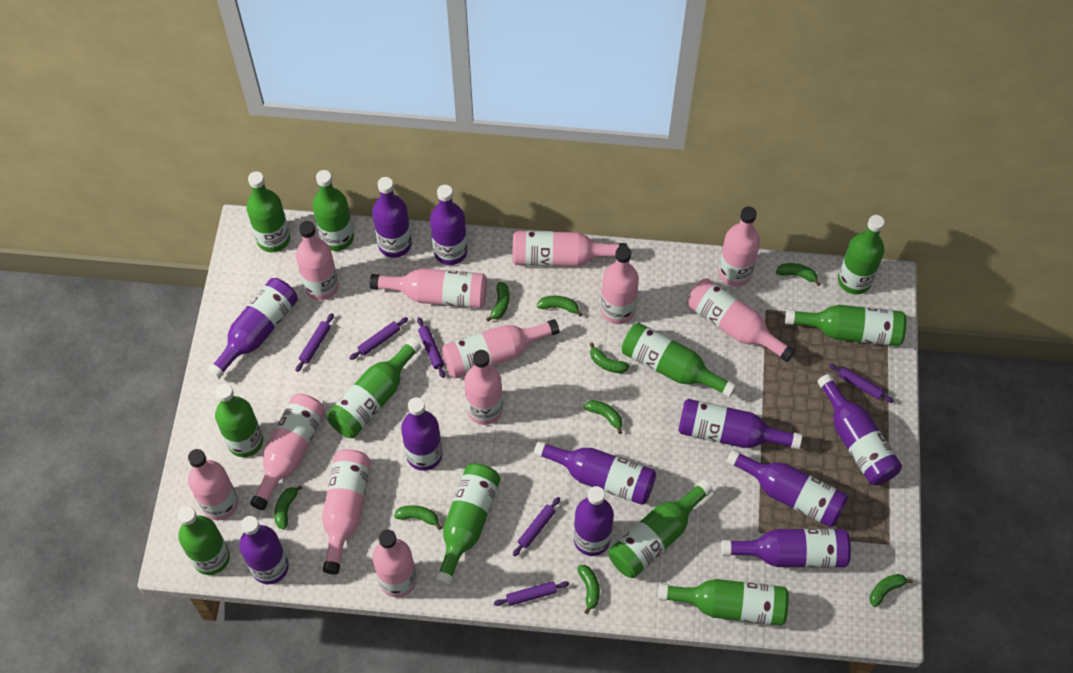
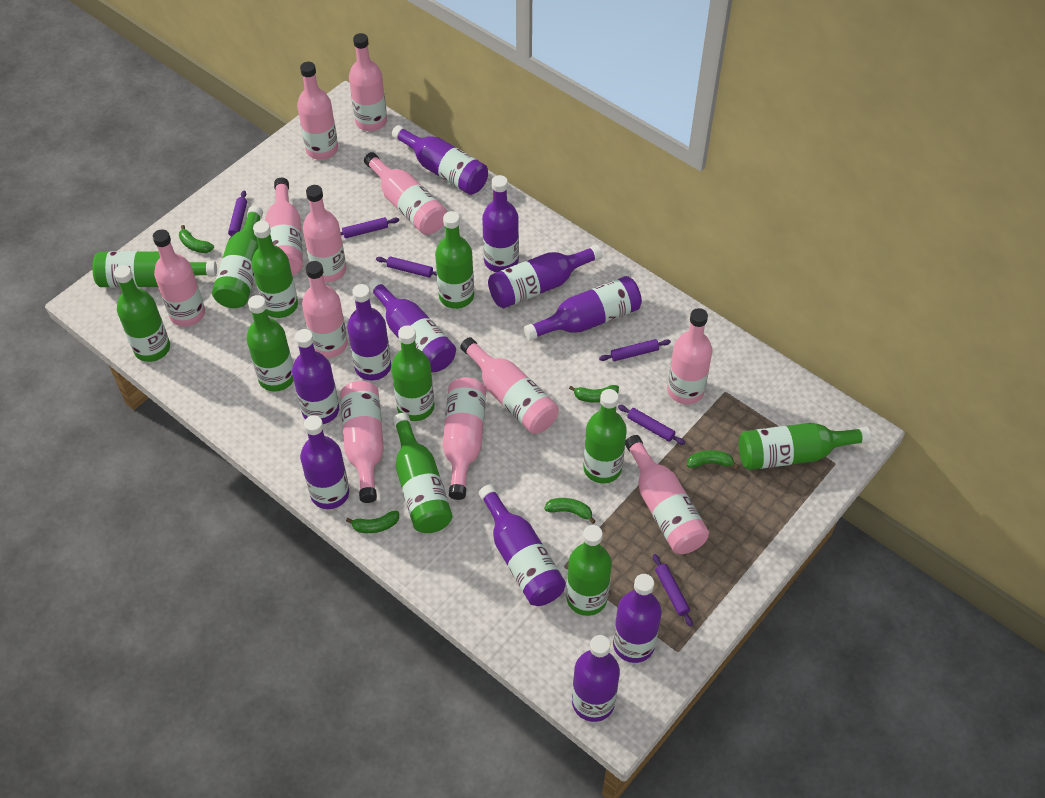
green banana: 9 -> 5

